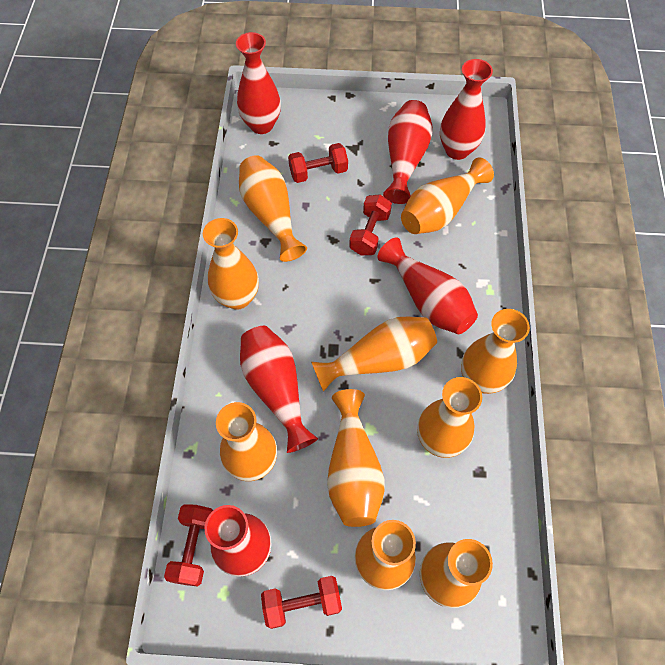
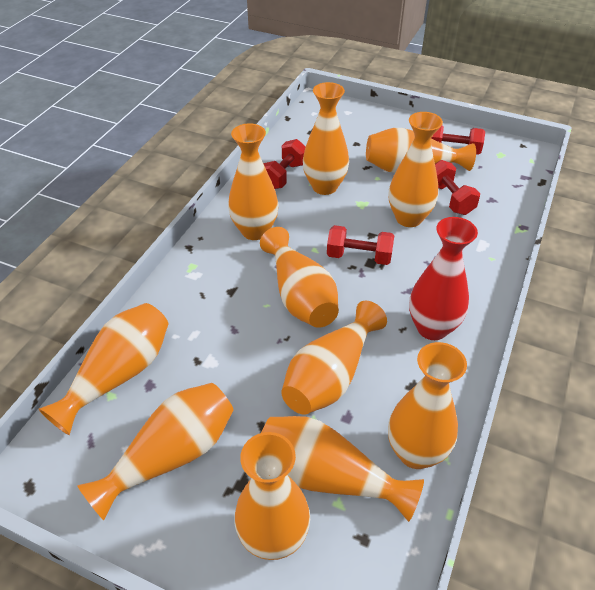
orange vase: 10 -> 11
red vase: 6 -> 1

